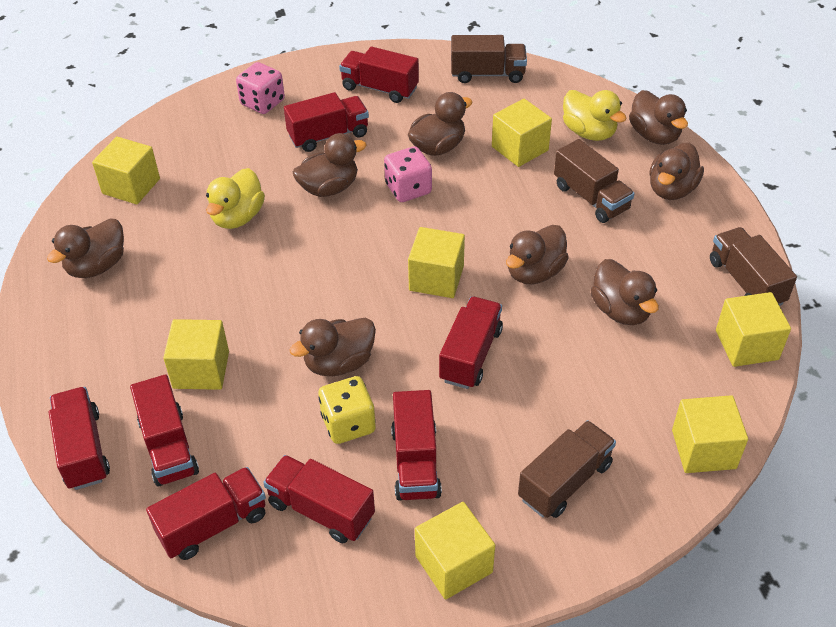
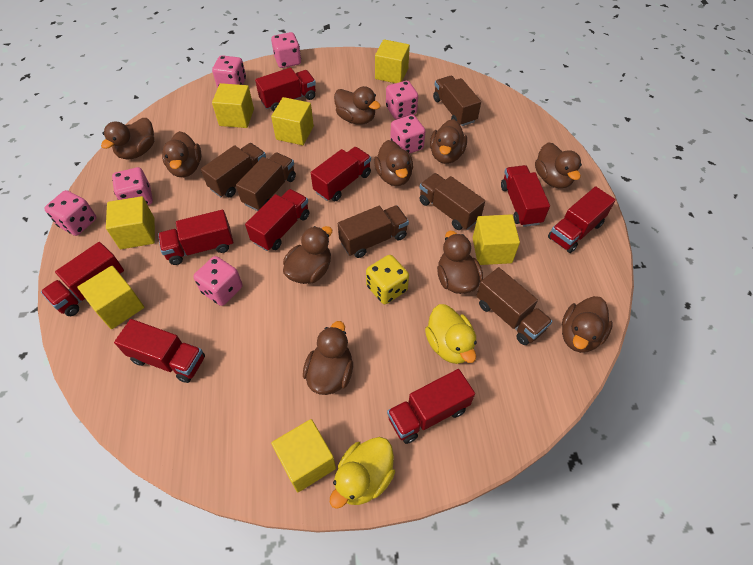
brown duck: 8 -> 10
brown truck: 4 -> 6
pink dice: 2 -> 7
red truck: 8 -> 9

